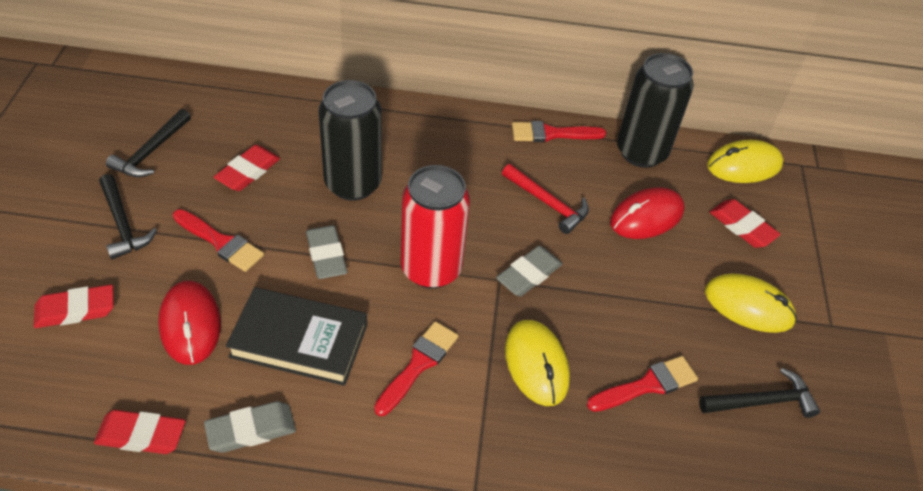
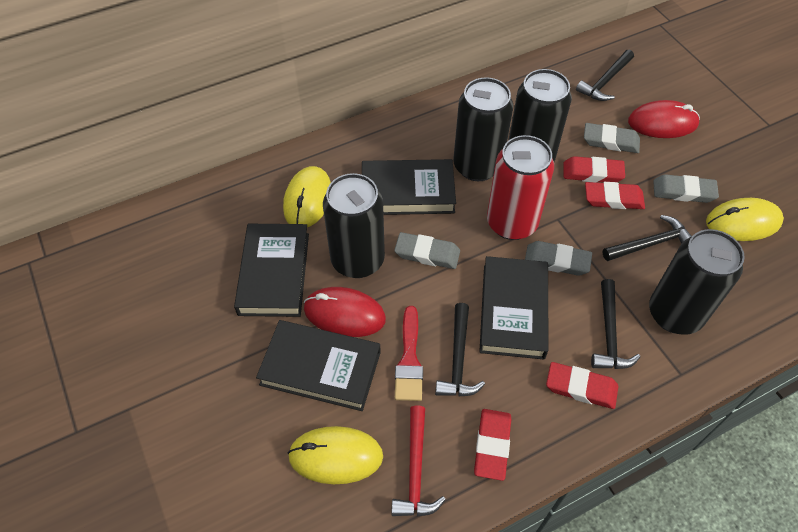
black book: 1 -> 4
black can: 2 -> 4
black hammer: 3 -> 4
grey eraser: 3 -> 4
red brush: 4 -> 1

